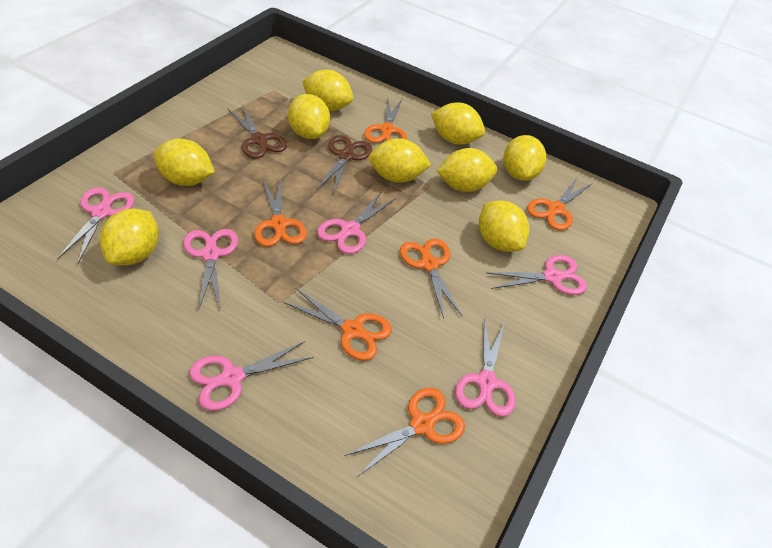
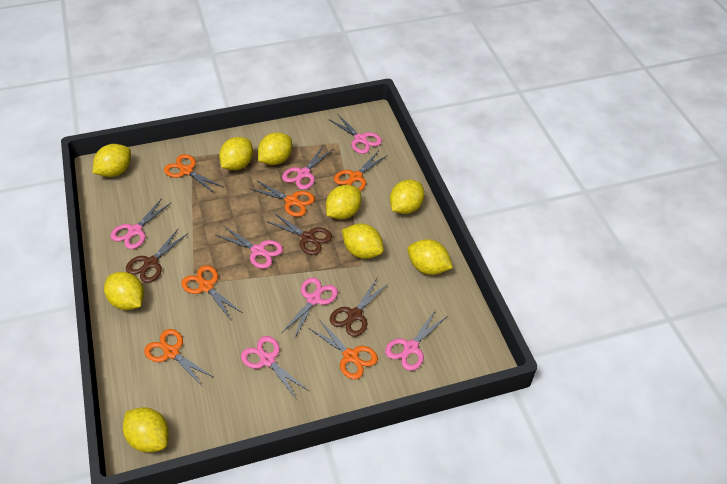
brown scissors: 2 -> 3
pink scissors: 6 -> 7

